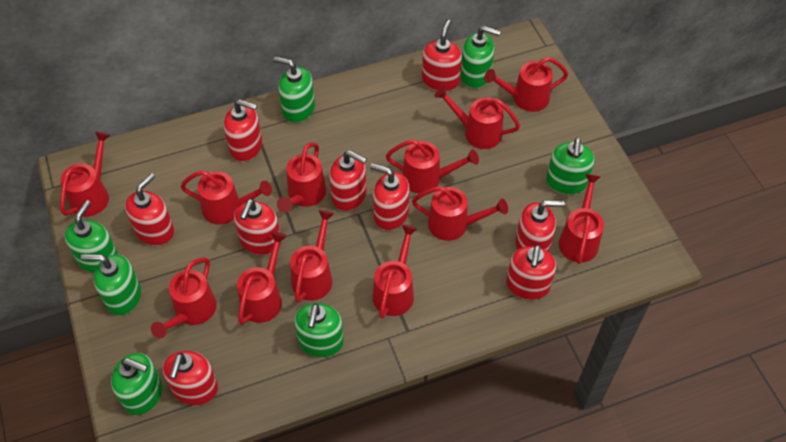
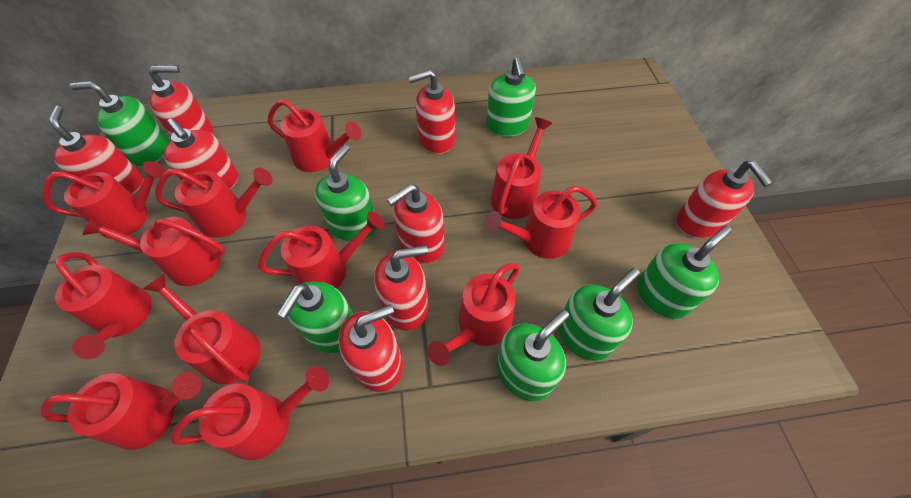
red soap dispenser: 9 -> 8

